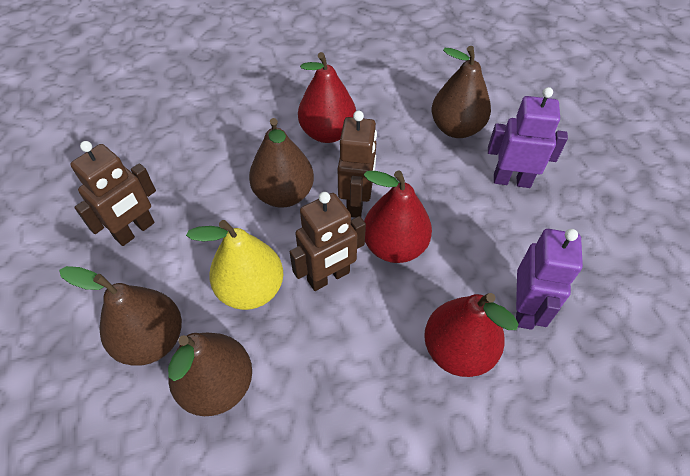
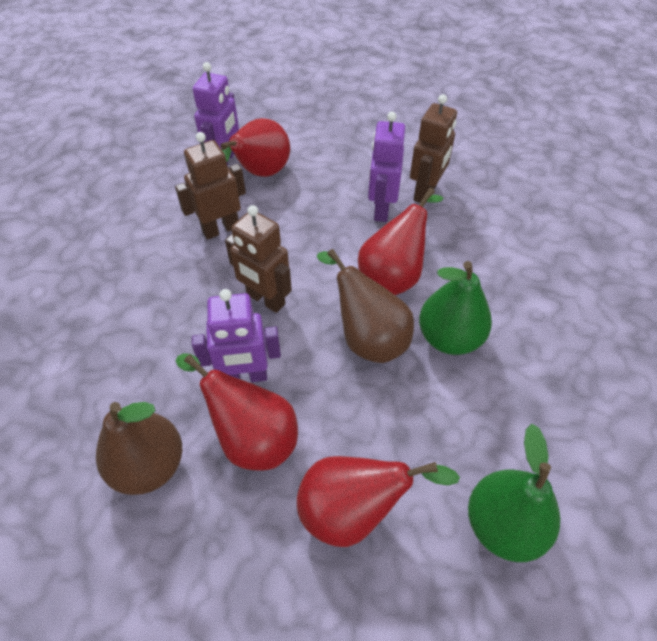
brown pear: 4 -> 2
green pear: 0 -> 2
purple robot: 2 -> 3
red pear: 3 -> 4
yellow pear: 1 -> 0

